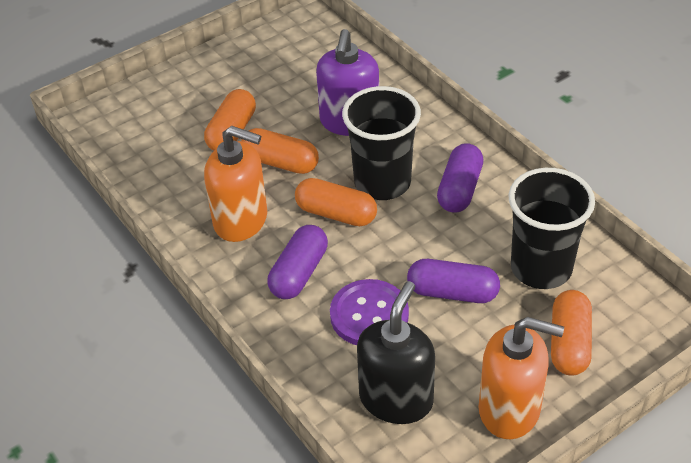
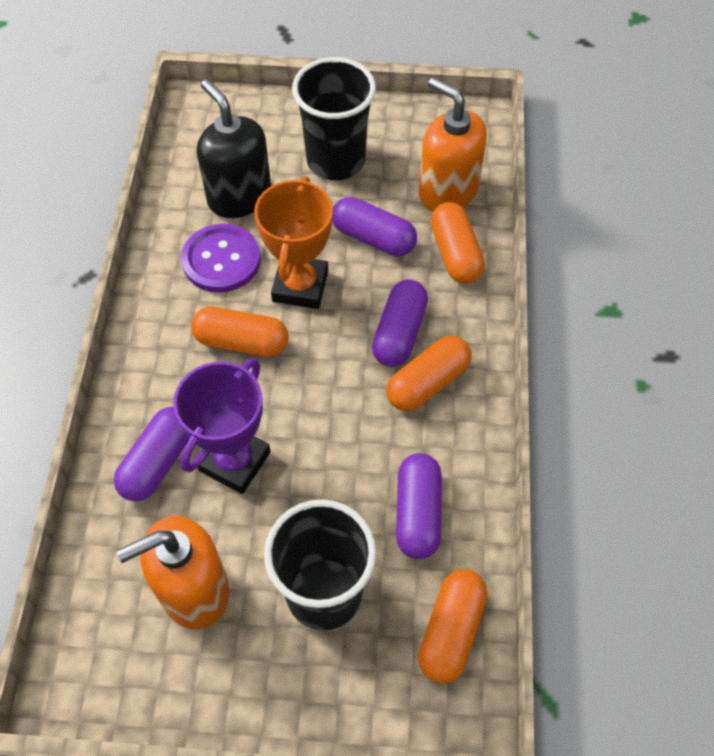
orange trophy: 0 -> 1
purple capsule: 3 -> 4
purple soap dispenser: 1 -> 0
purple trophy: 0 -> 1

